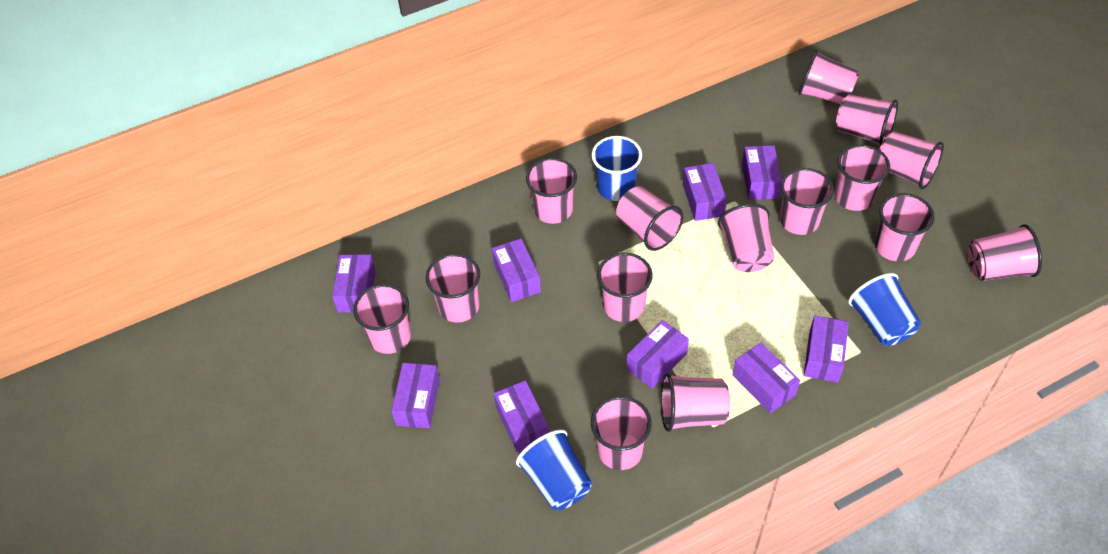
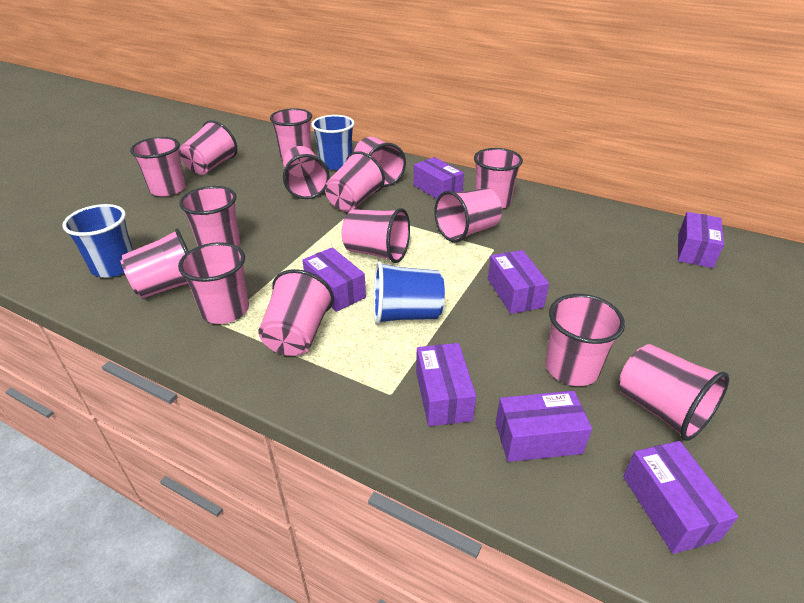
purple box: 9 -> 7

